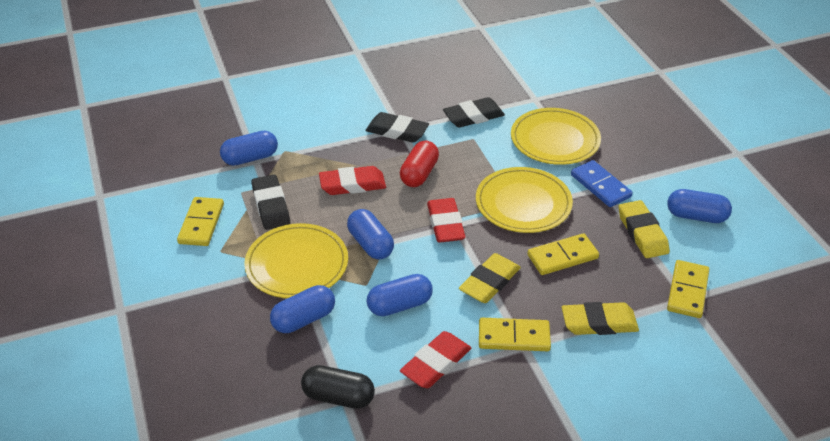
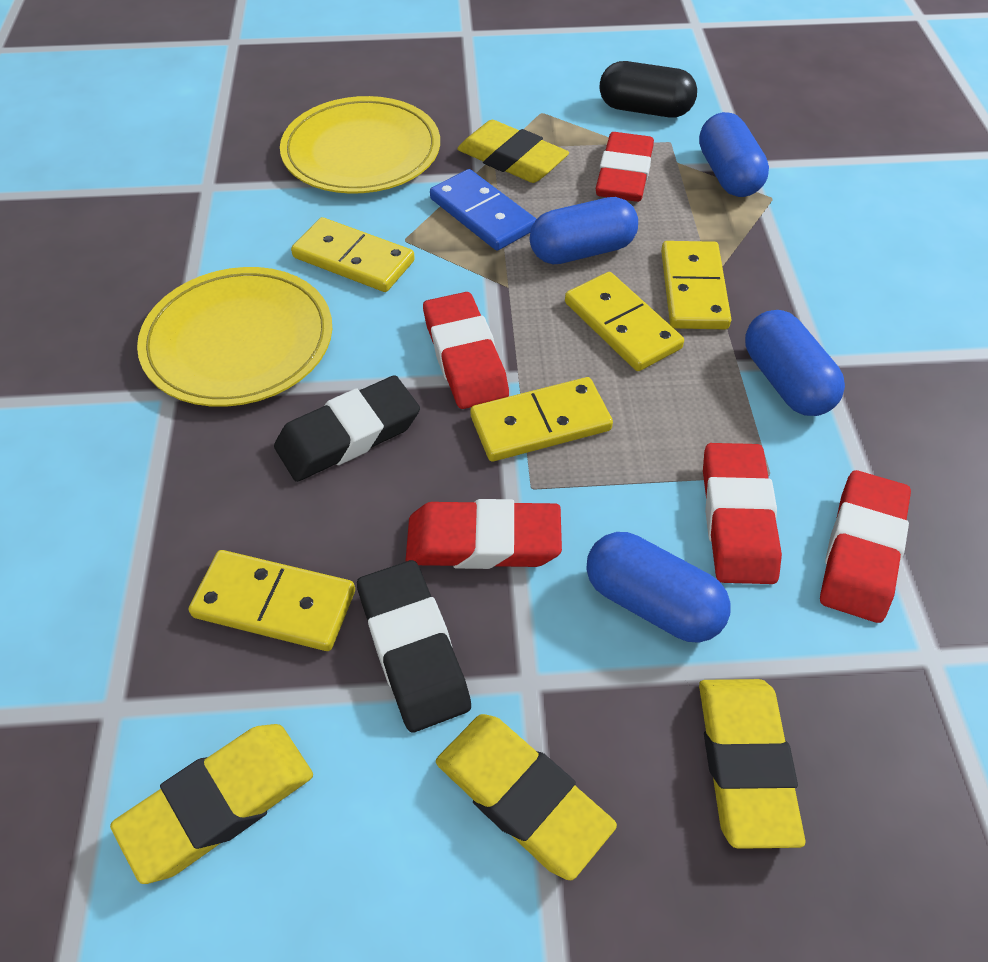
black eraser: 3 -> 2
blue capsule: 5 -> 4
red capsule: 1 -> 0
red eraser: 3 -> 5
yellow domino: 4 -> 5
yellow eraser: 3 -> 4
yellow plate: 3 -> 2

